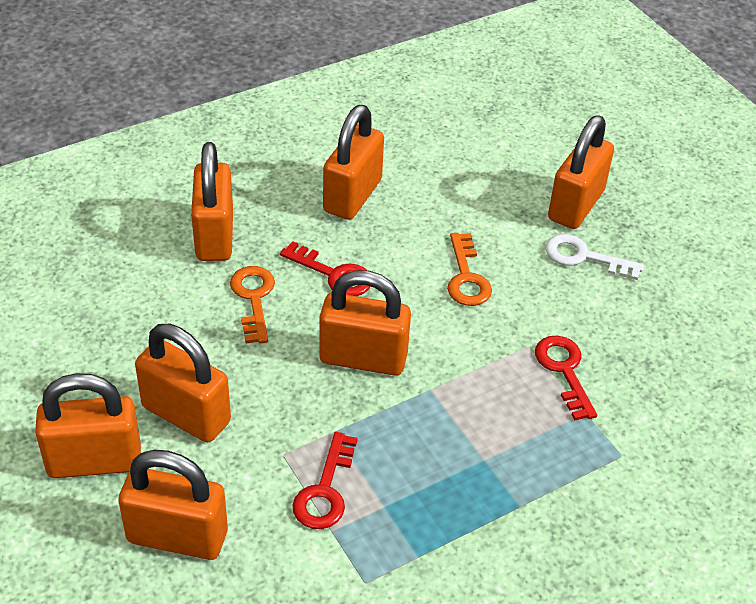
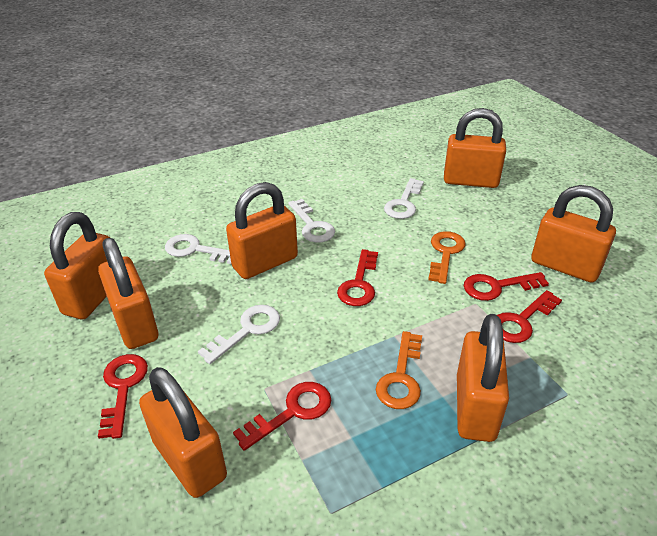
red key: 3 -> 5
white key: 1 -> 4

